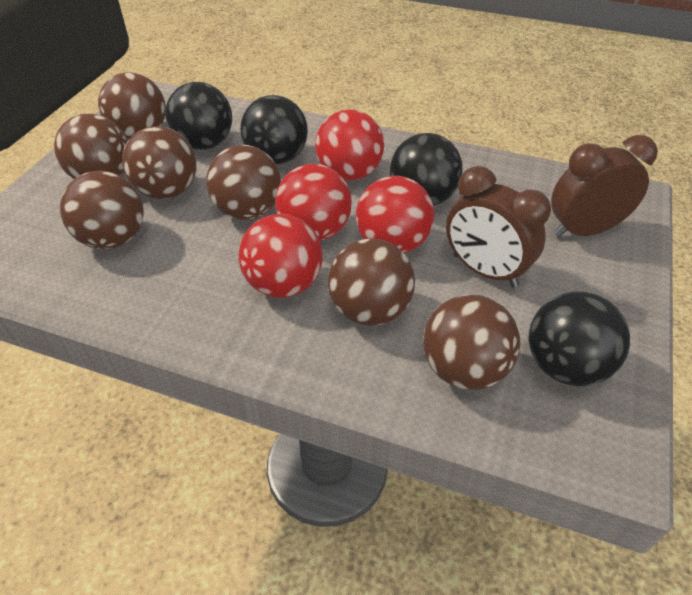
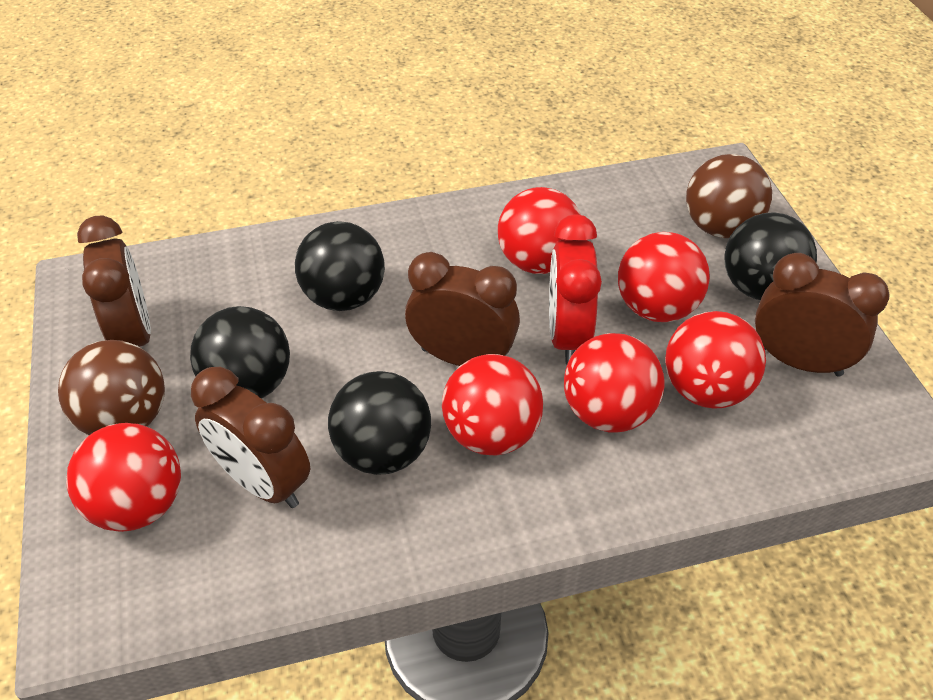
brown ball: 7 -> 2
brown clock: 2 -> 4
red ball: 4 -> 6
red clock: 0 -> 1

